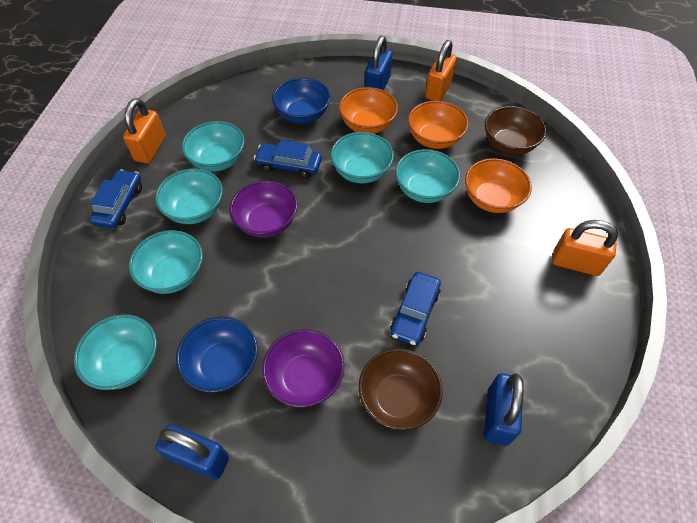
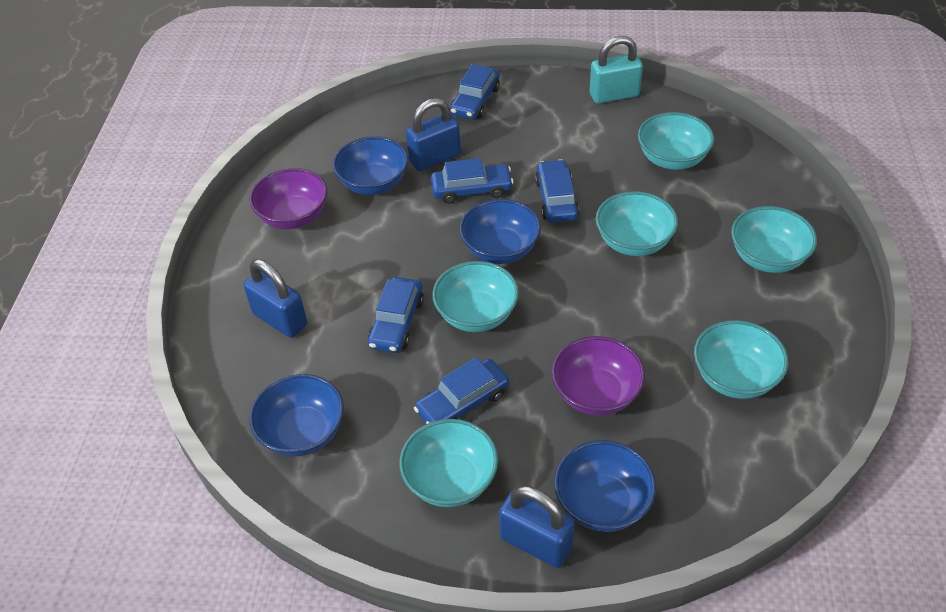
blue bowl: 2 -> 4
blue car: 3 -> 5
brown bowl: 2 -> 0
orange bowl: 3 -> 0
orange padlock: 3 -> 0
turquoise padlock: 0 -> 1

